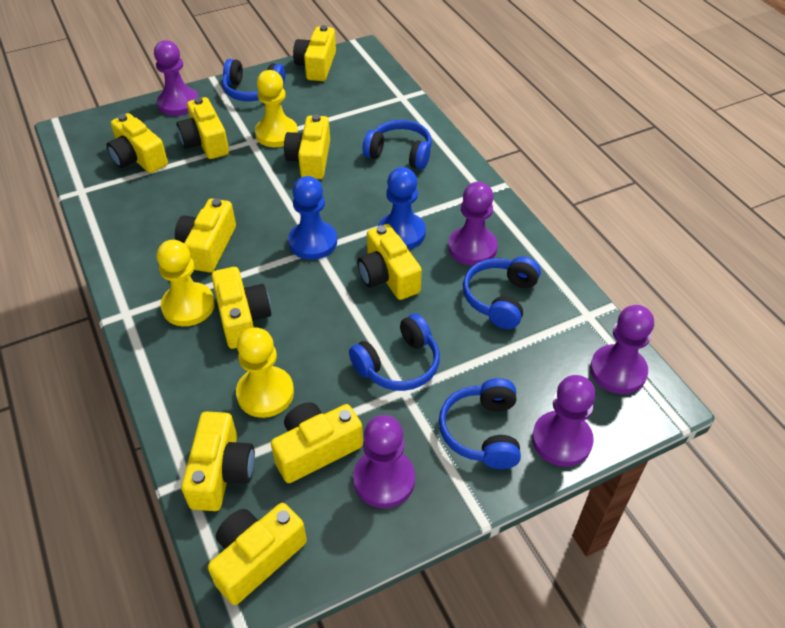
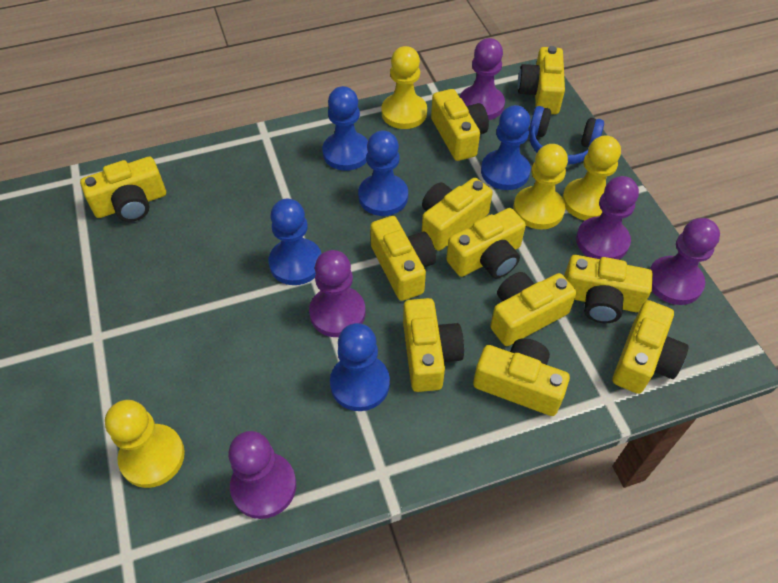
blue headphones: 5 -> 1
blue pawn: 2 -> 5
yellow camera: 10 -> 11
yellow pawn: 3 -> 4

